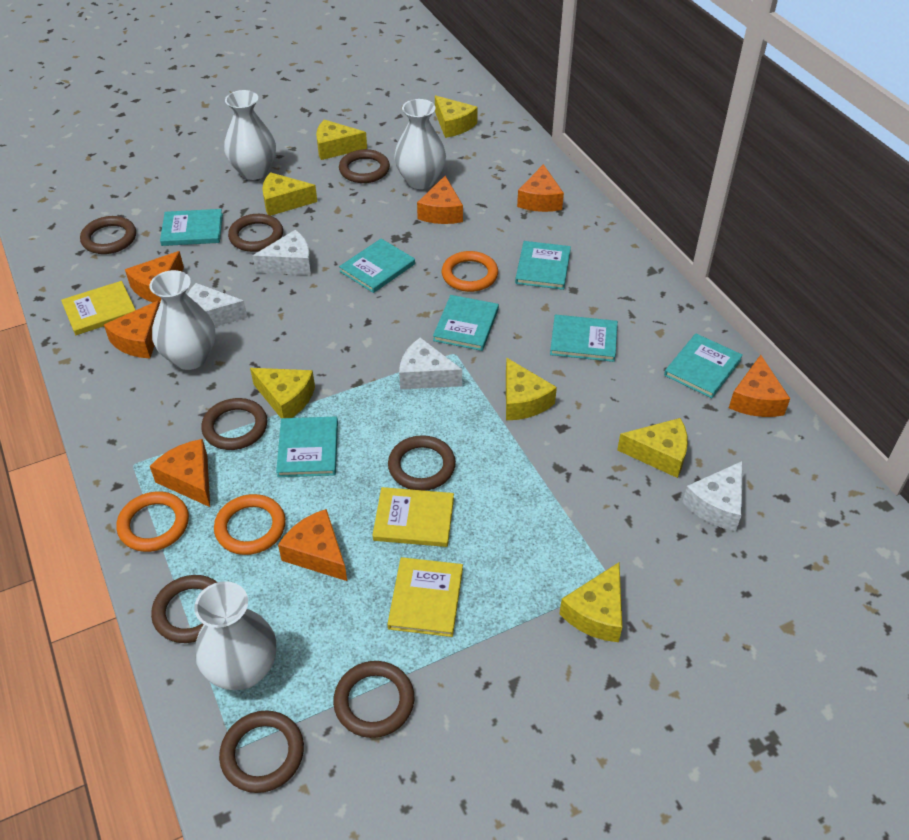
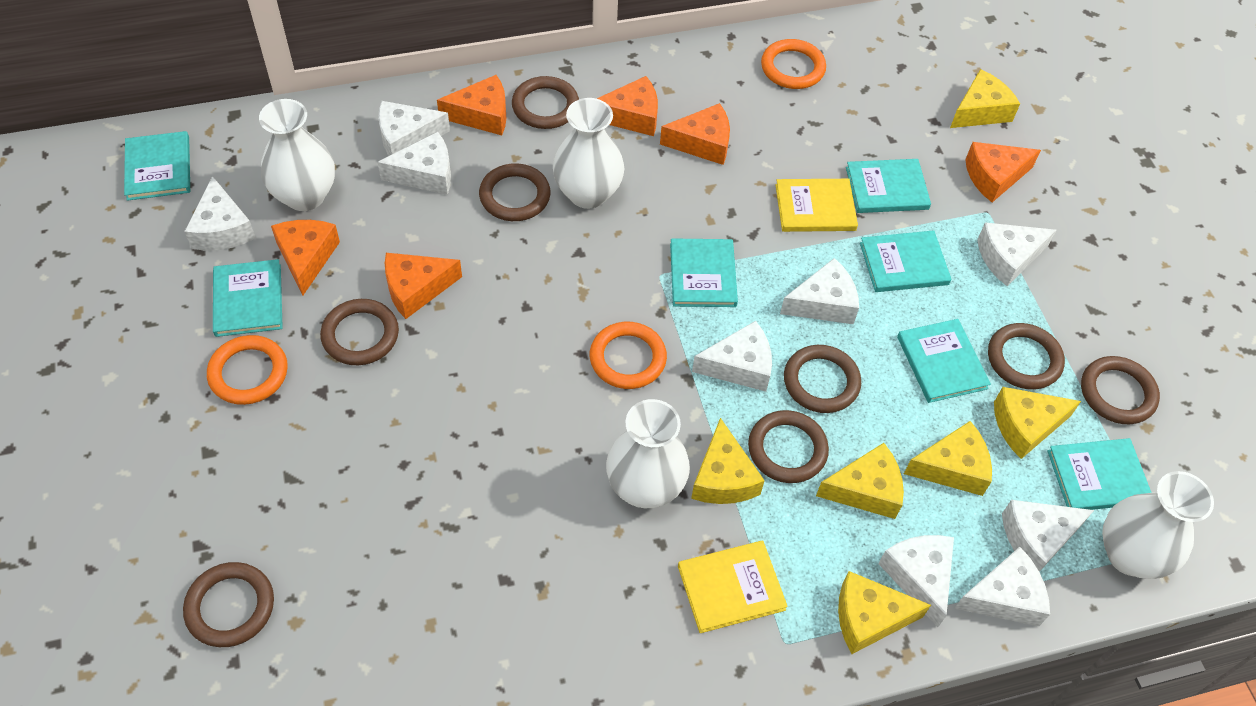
orange cheese: 7 -> 6
white cheese: 4 -> 9
yellow book: 3 -> 2
yellow cheese: 7 -> 6

